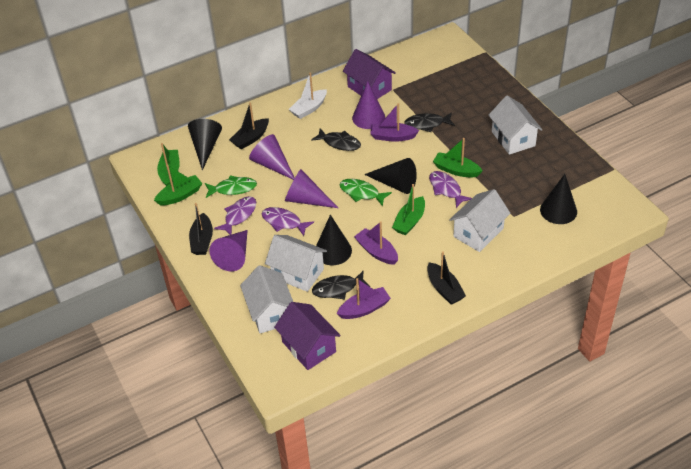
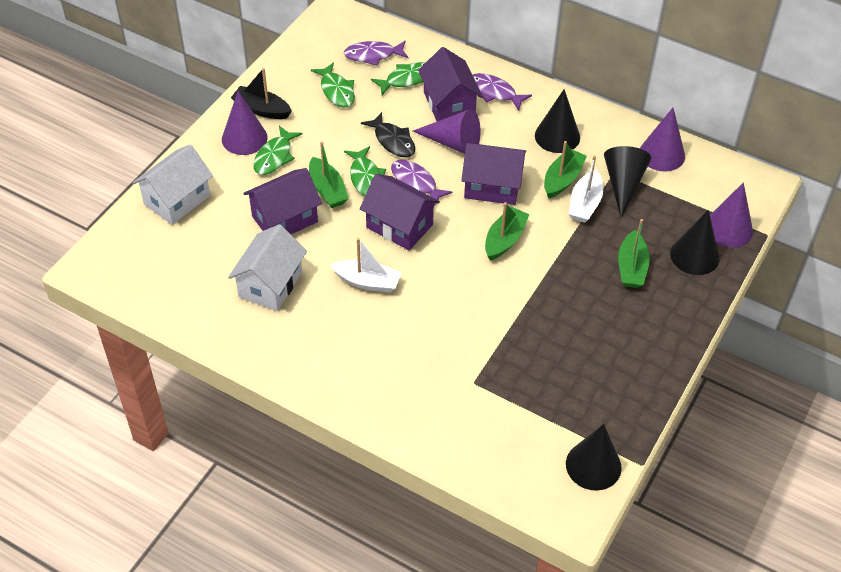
black boat: 3 -> 1
black fish: 3 -> 1
green fish: 2 -> 4
purple boat: 3 -> 0
purple house: 2 -> 4
white boat: 1 -> 2
white house: 4 -> 2

